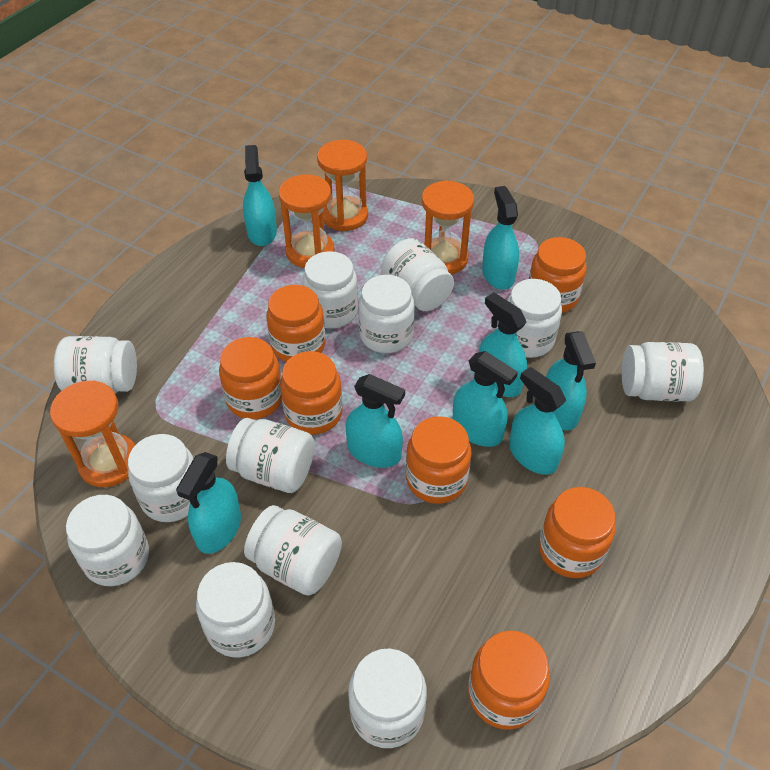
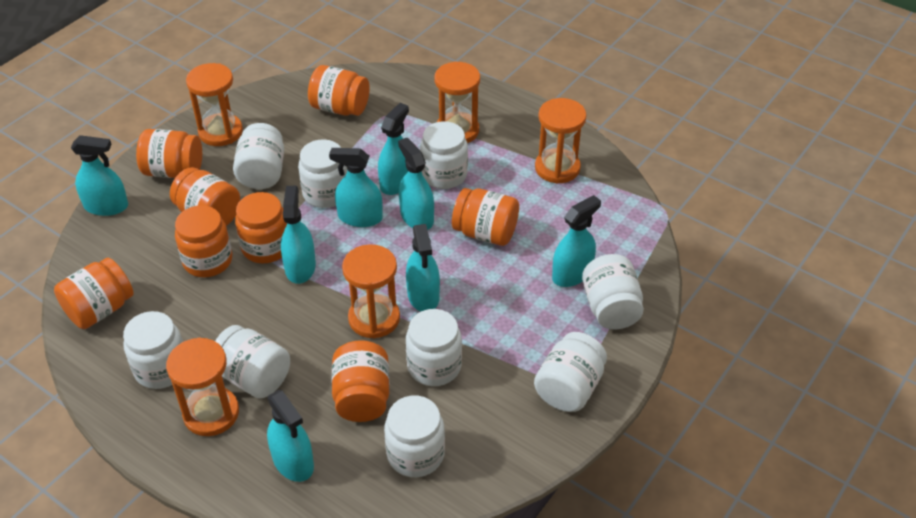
orange hourglass: 4 -> 5
orange jar: 7 -> 8
white jar: 12 -> 9

